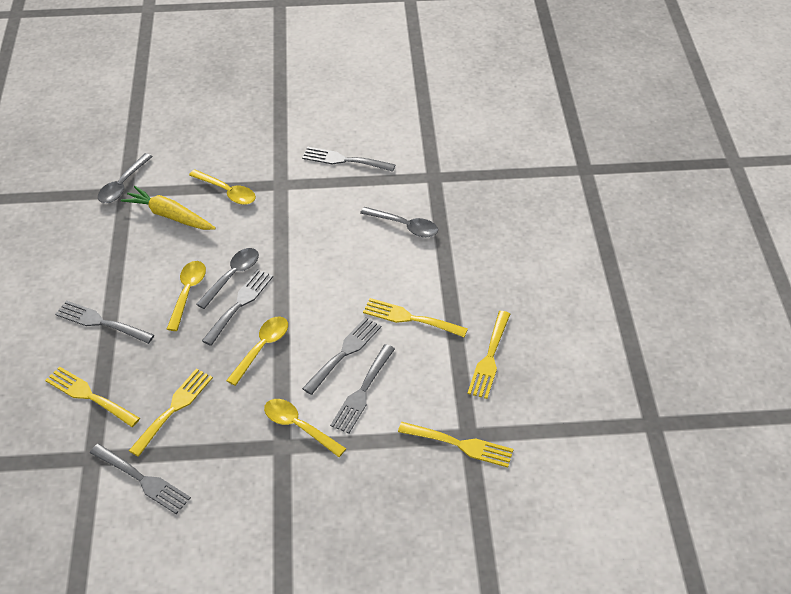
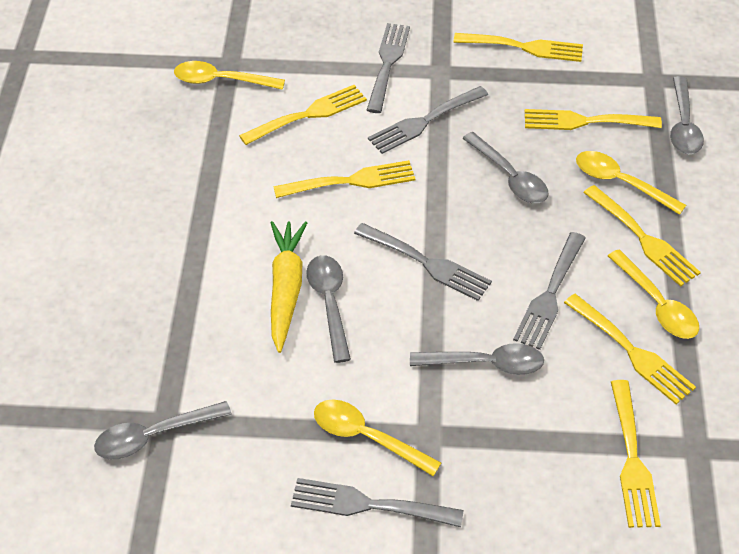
grey fork: 6 -> 5
grey spoon: 3 -> 5
yellow fork: 5 -> 7

